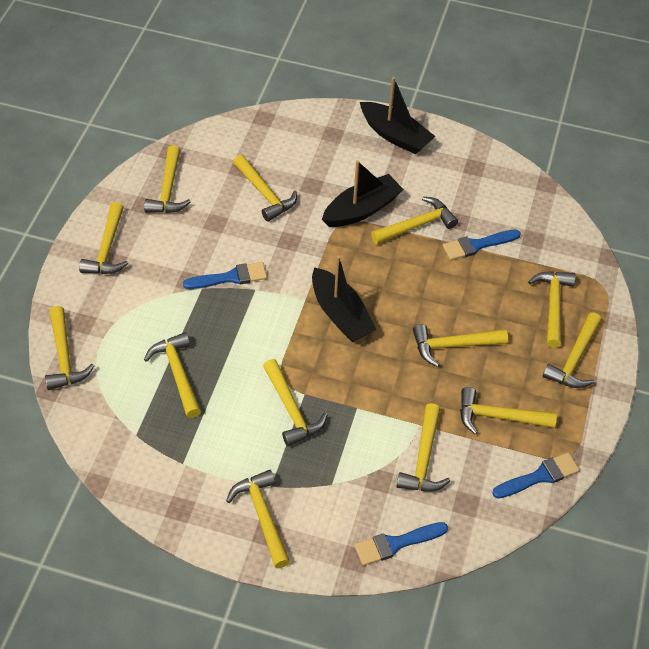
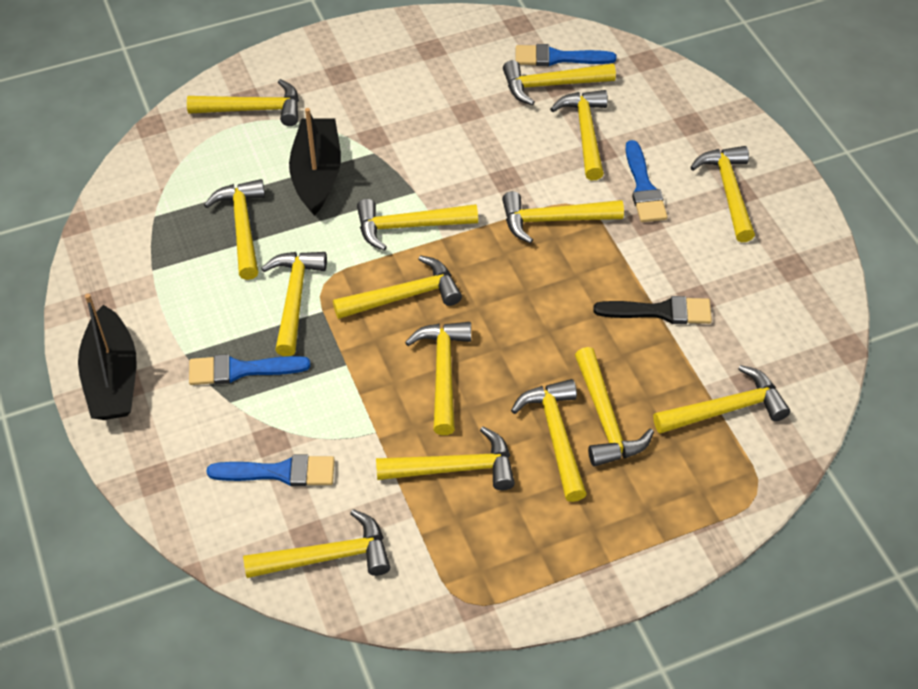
black boat: 3 -> 2
black brush: 0 -> 1
yellow hammer: 13 -> 15

